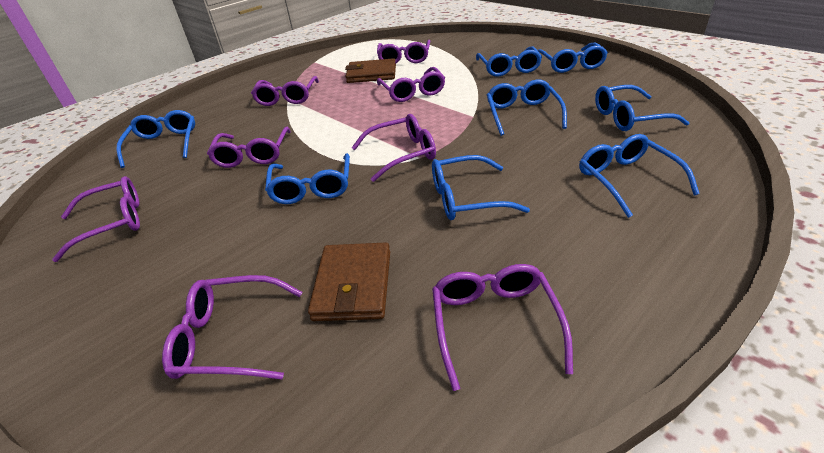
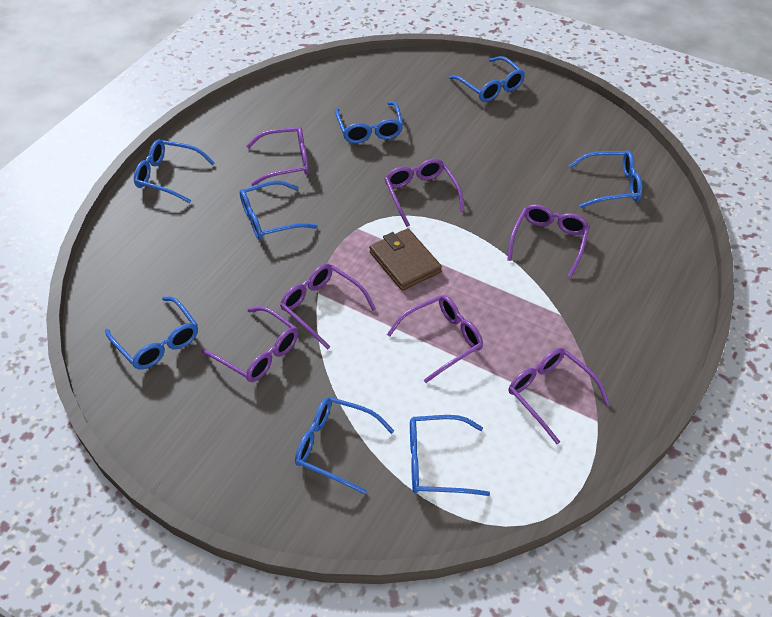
brown wallet: 2 -> 1
purple glasses: 8 -> 7

